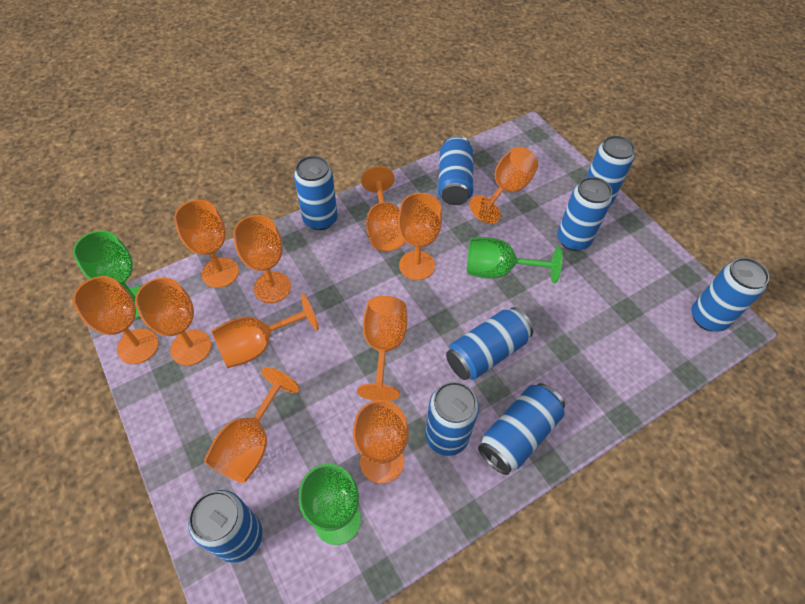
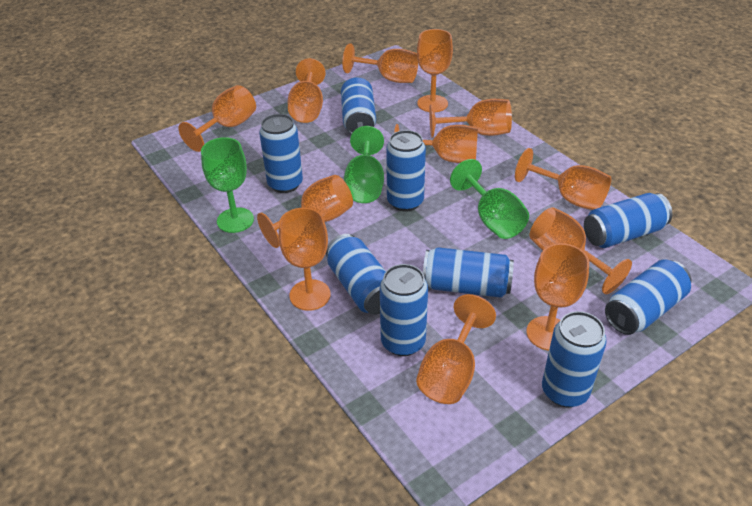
orange goblet: 11 -> 12

